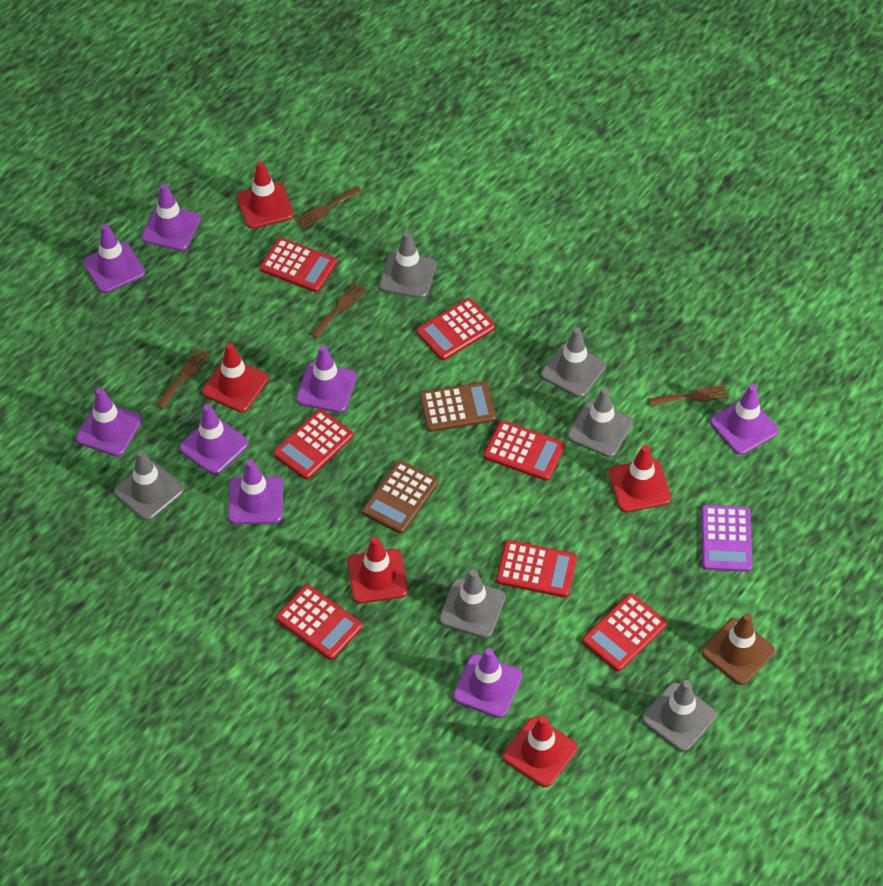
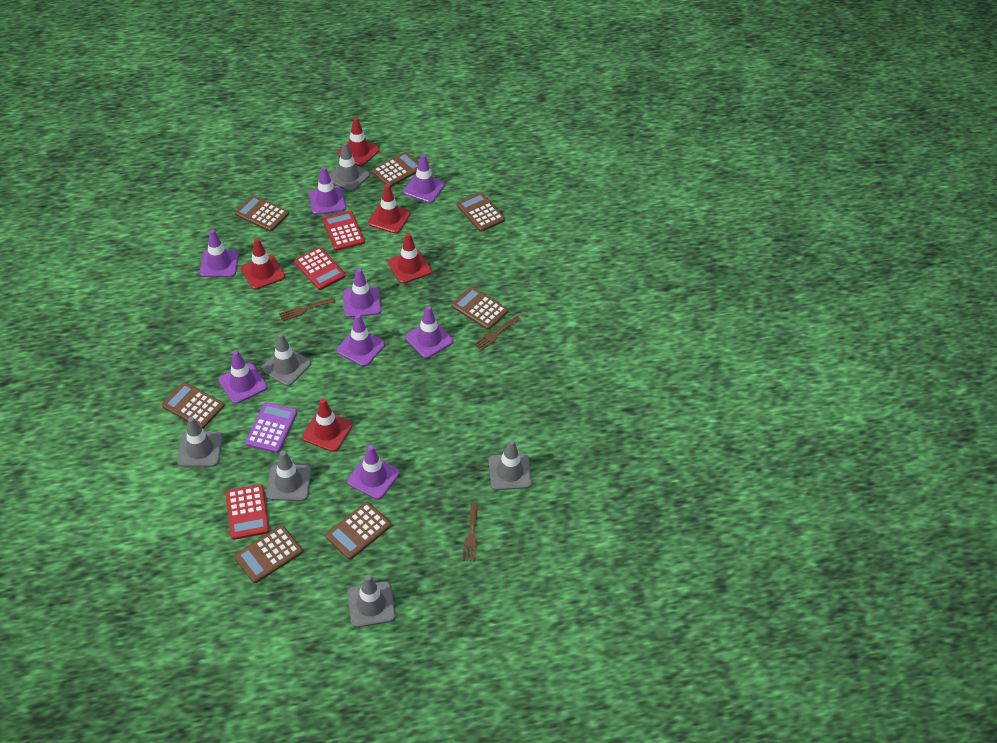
brown calculator: 2 -> 7
brown fork: 4 -> 3
brown traffic cone: 1 -> 0
red calculator: 7 -> 3

